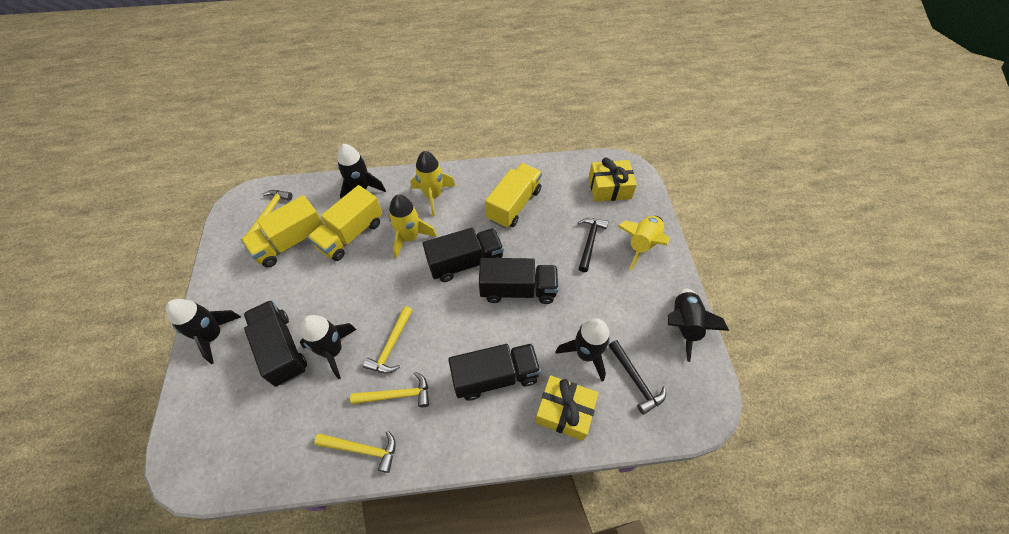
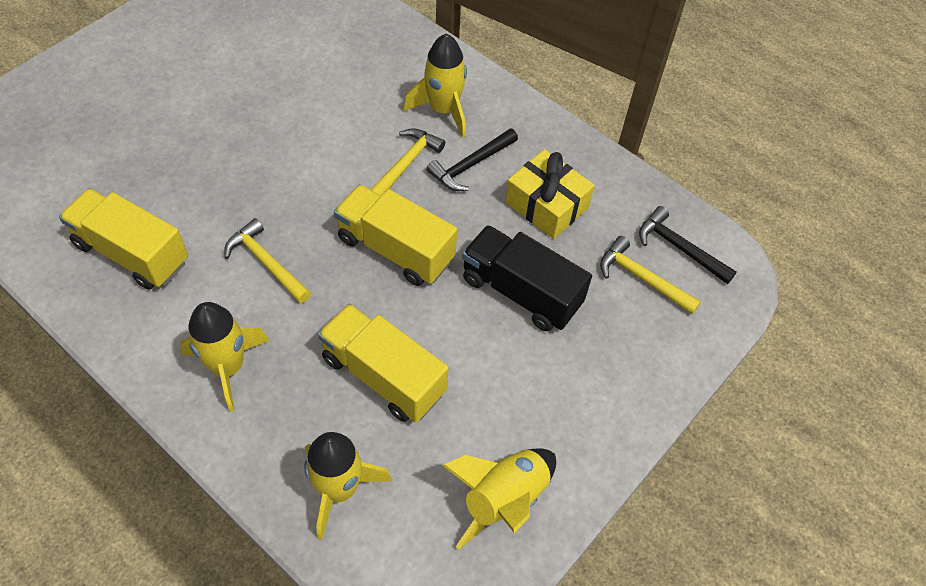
black rocket: 5 -> 0
black truck: 4 -> 1
yellow gift: 2 -> 1
yellow hammer: 4 -> 3
yellow rocket: 3 -> 4

